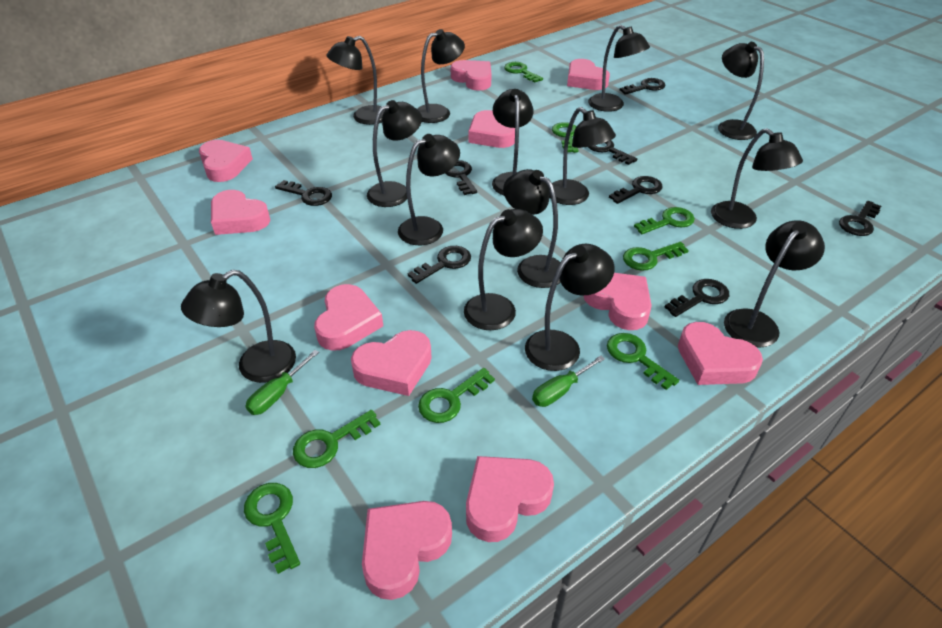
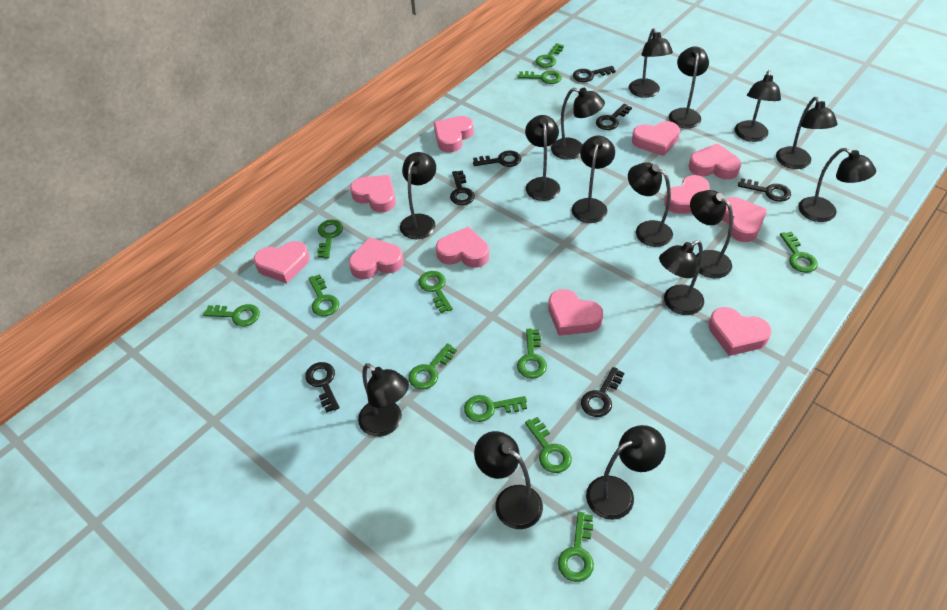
black key: 8 -> 7
black lamp: 14 -> 15
green key: 8 -> 12
green screwdriver: 2 -> 0

